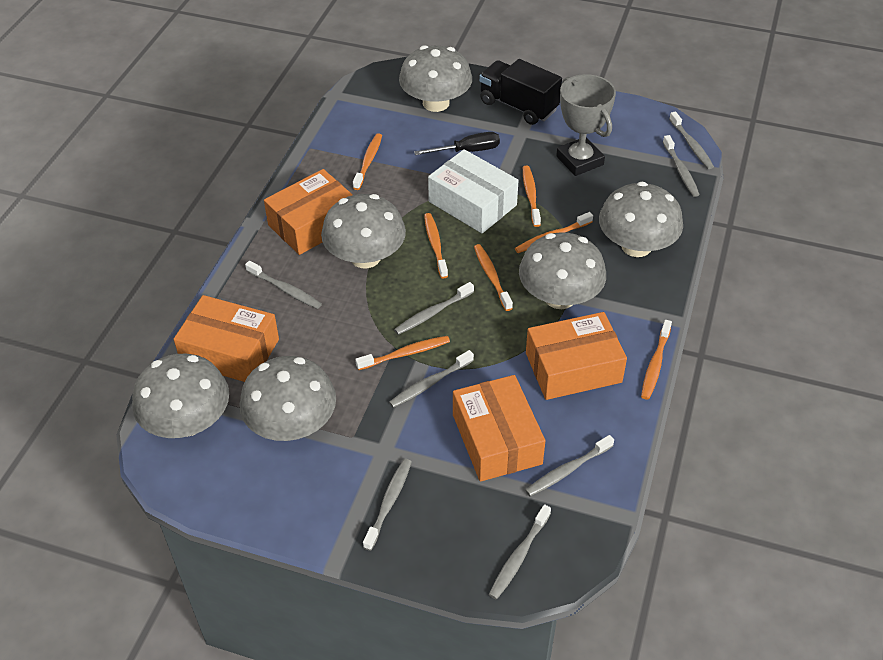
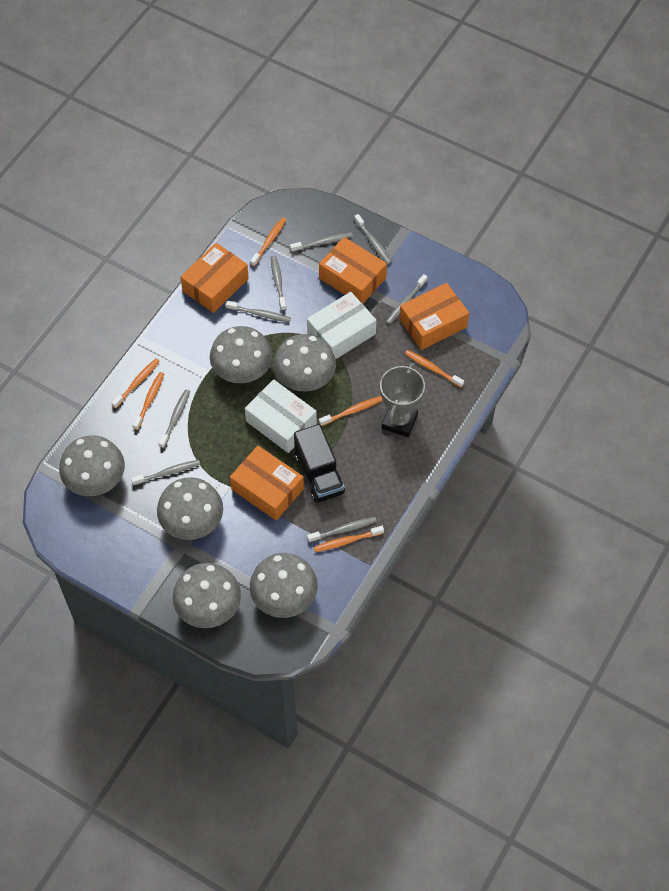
black screwdriver: 1 -> 0
orange toothbrush: 7 -> 6
white box: 1 -> 2

